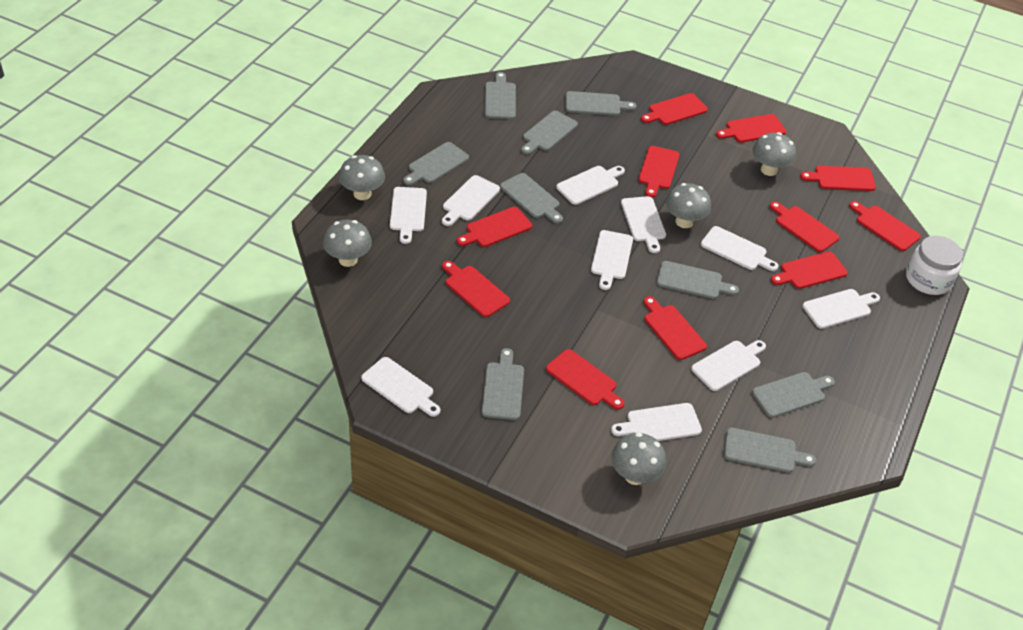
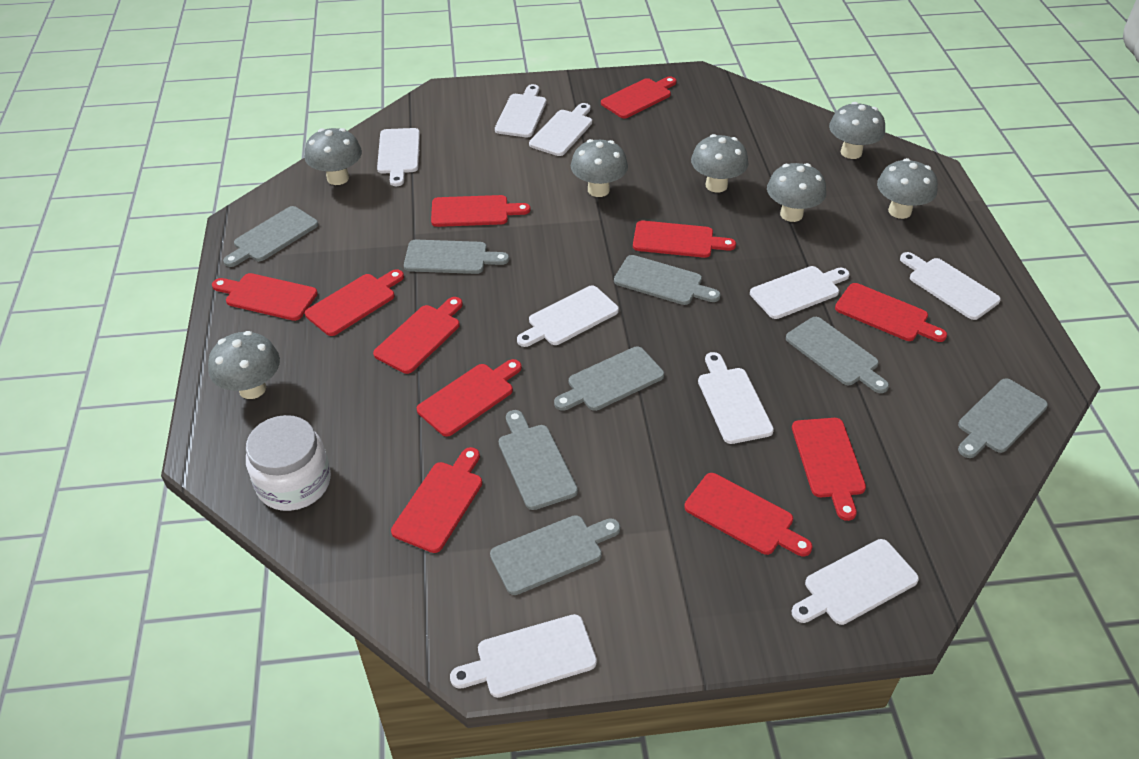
grey cutting board: 9 -> 8
grey mushroom: 5 -> 7
white cutting board: 10 -> 9

